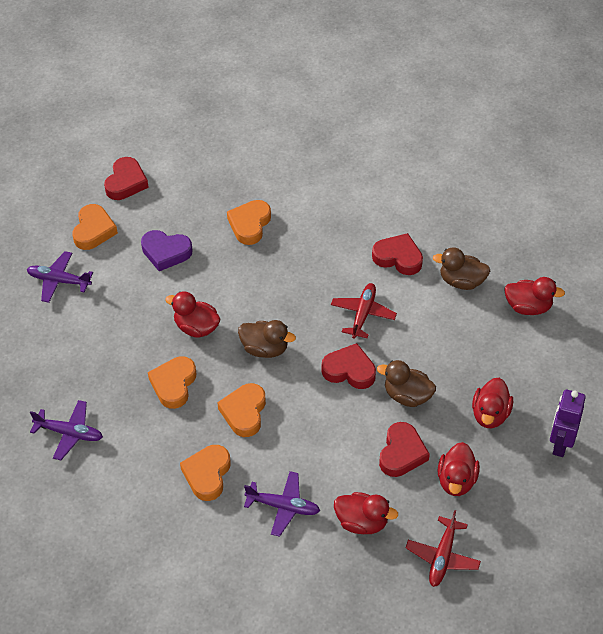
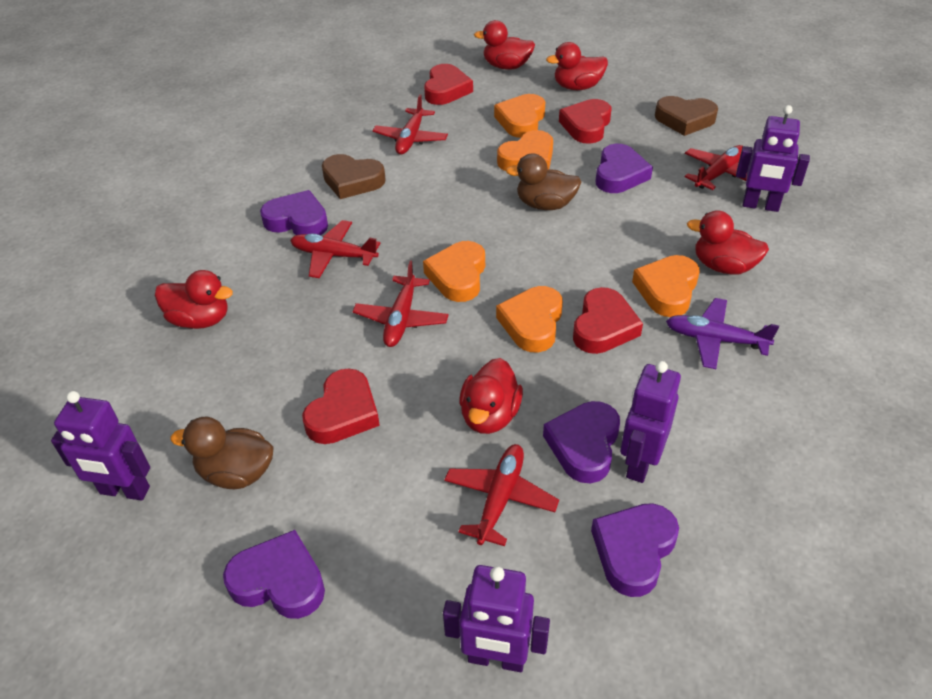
brown duck: 3 -> 2
brown heart: 0 -> 2
purple heart: 1 -> 5
purple plane: 3 -> 1
purple robot: 1 -> 4
red plane: 2 -> 5

